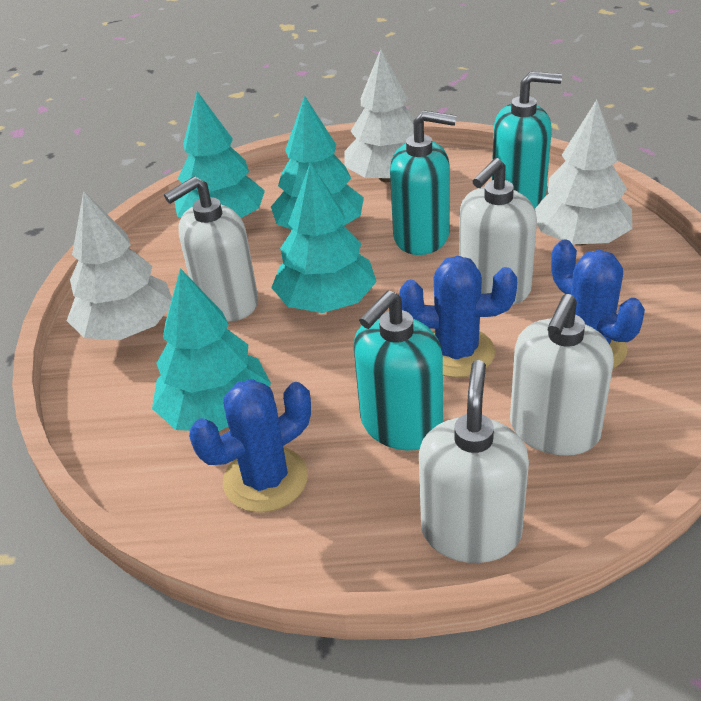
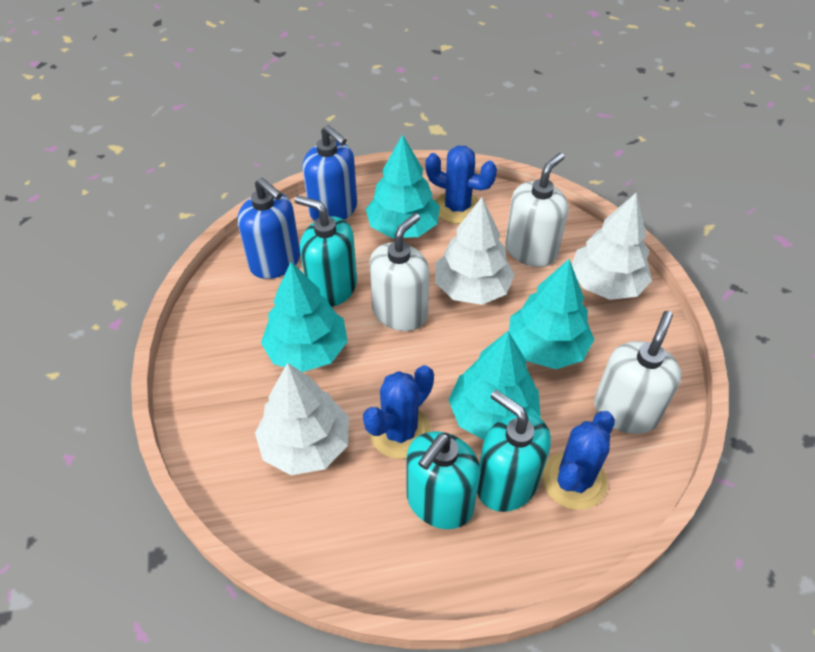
blue soap dispenser: 0 -> 2
white soap dispenser: 4 -> 3

